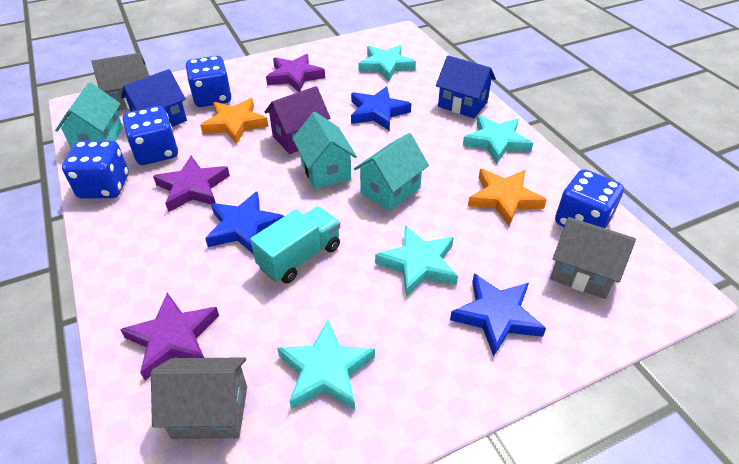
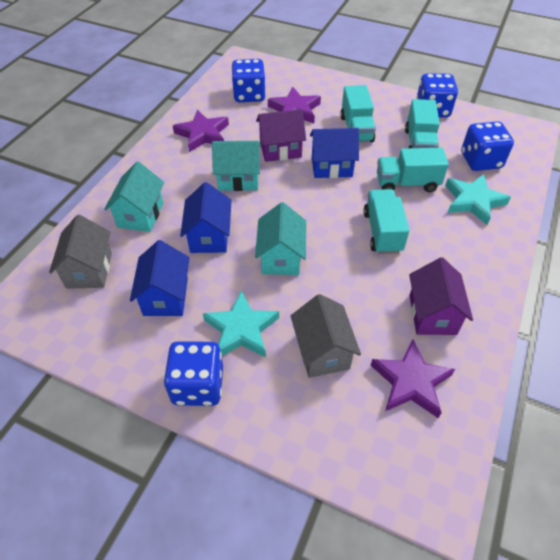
blue house: 2 -> 3
blue star: 3 -> 0
grey house: 3 -> 2
orange star: 2 -> 0
purple house: 1 -> 2
turquoise star: 4 -> 2
turquoise truck: 1 -> 4

